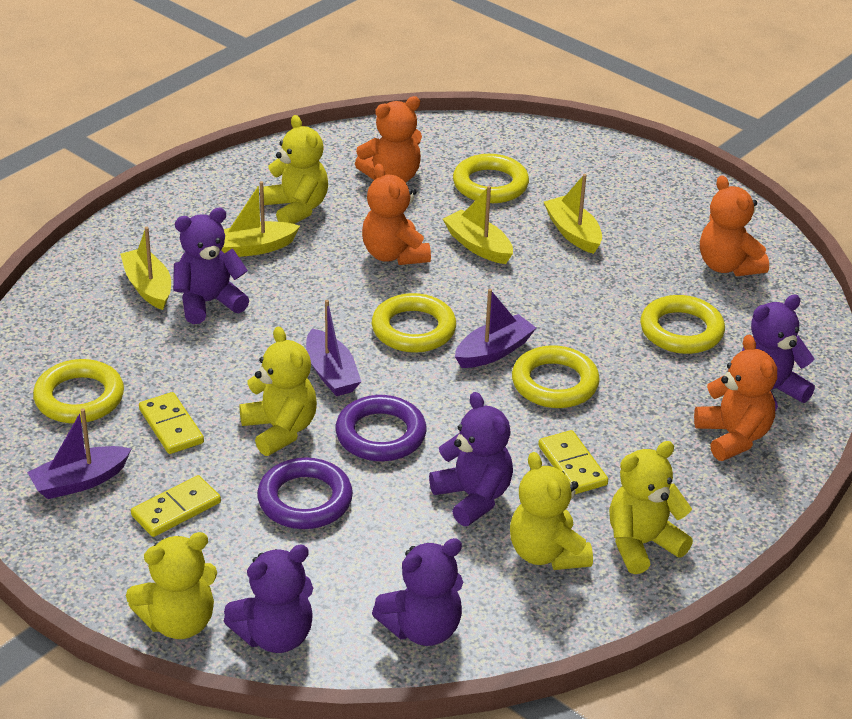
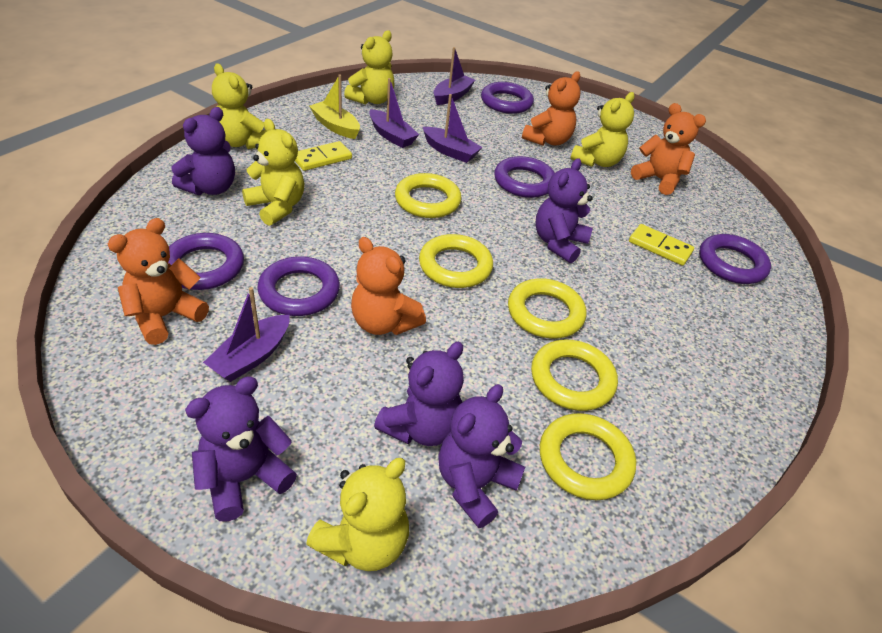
purple boat: 3 -> 4
purple ring: 2 -> 5
yellow boat: 4 -> 1
yellow domino: 3 -> 2

